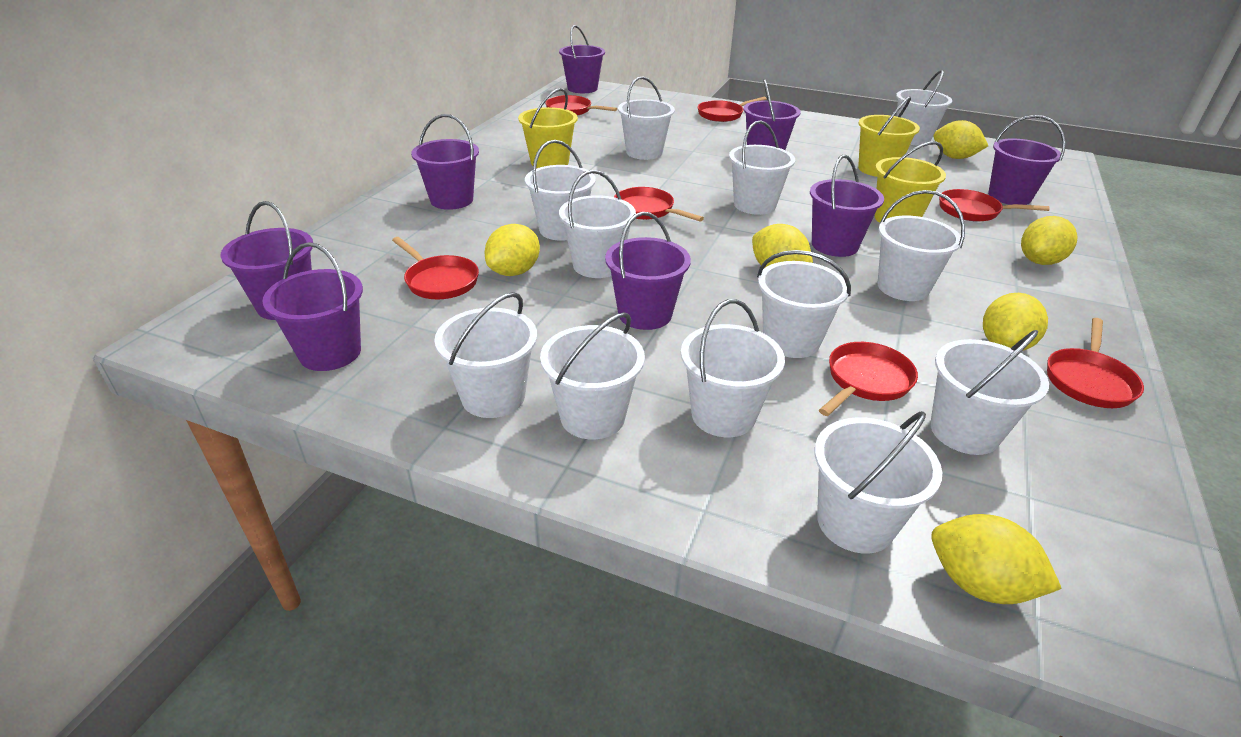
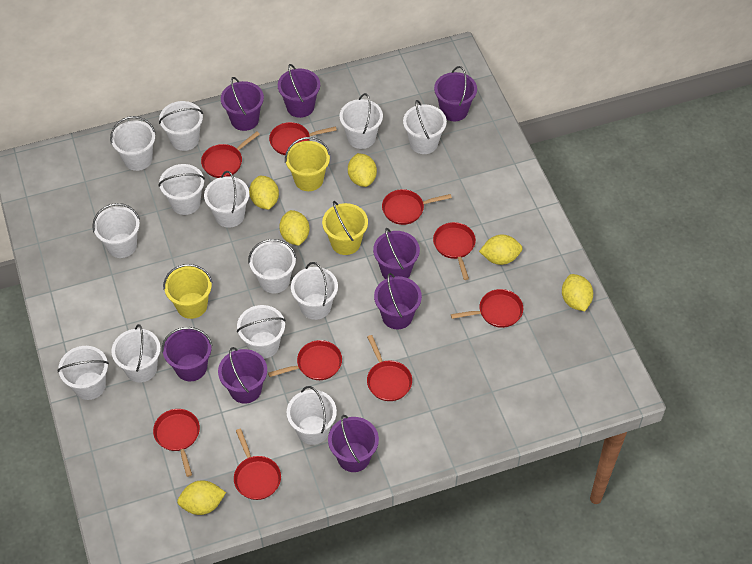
red pan: 7 -> 9
white bucket: 12 -> 13

